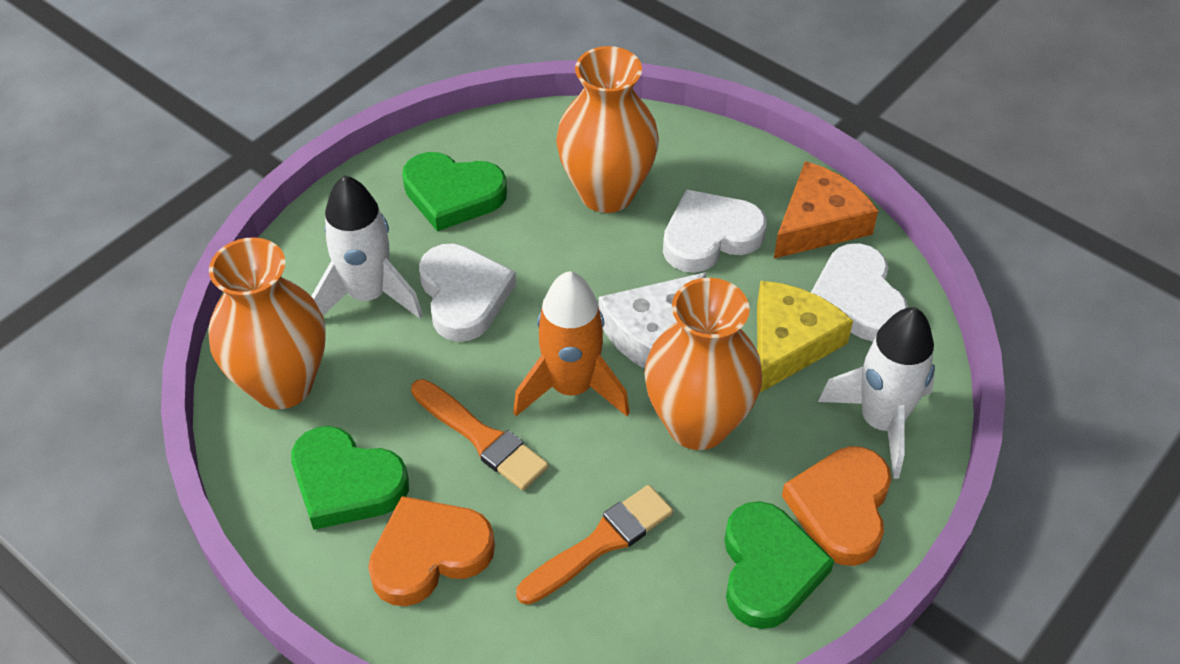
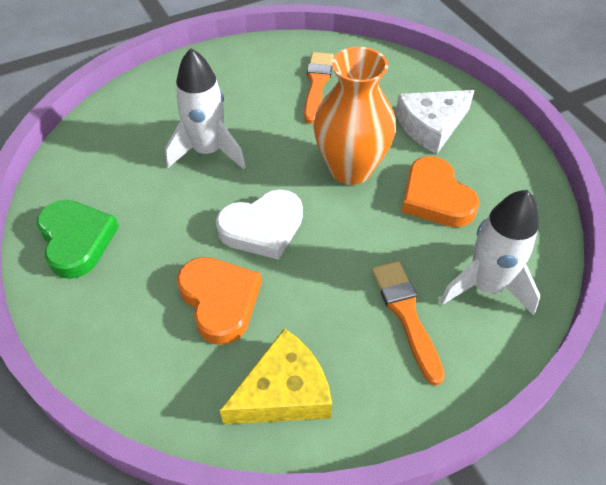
green heart: 3 -> 1
orange cheese: 1 -> 0
orange rocket: 1 -> 0
orange vase: 3 -> 1
white heart: 3 -> 1

